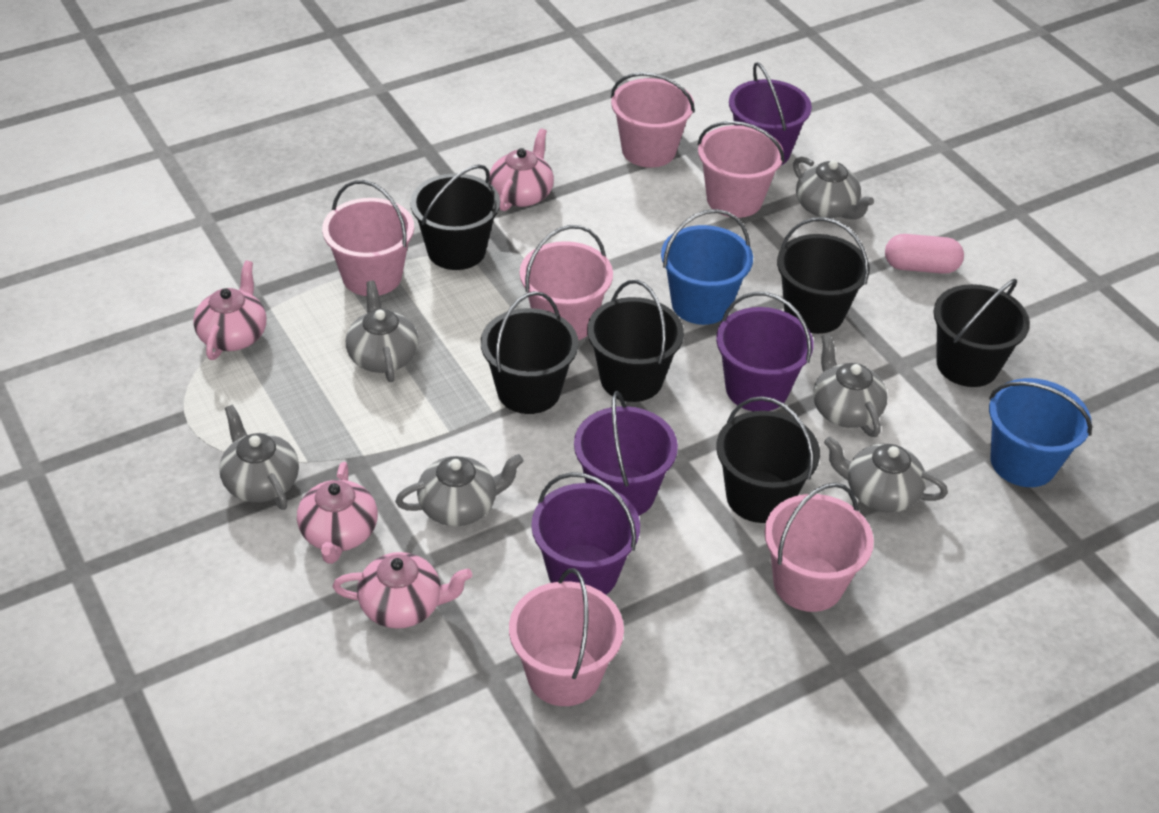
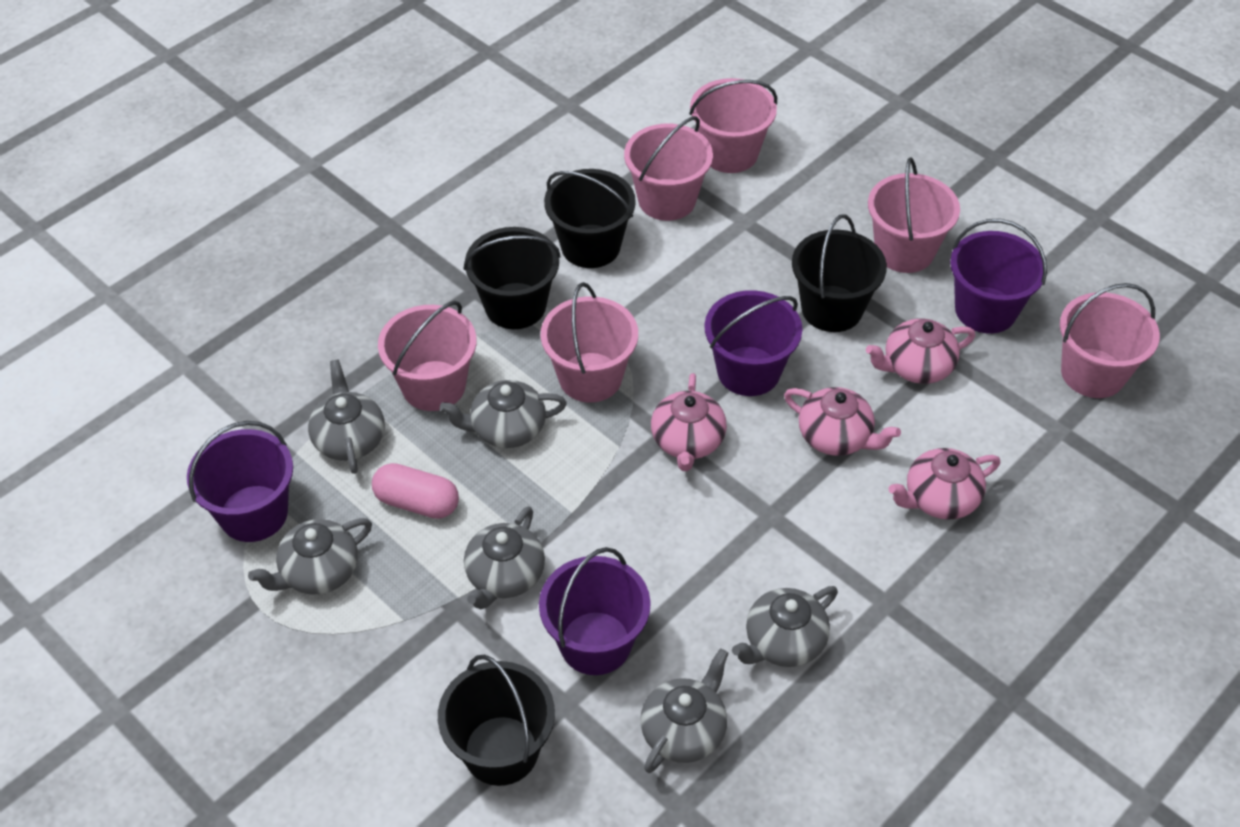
black bucket: 6 -> 4
blue bucket: 2 -> 0

